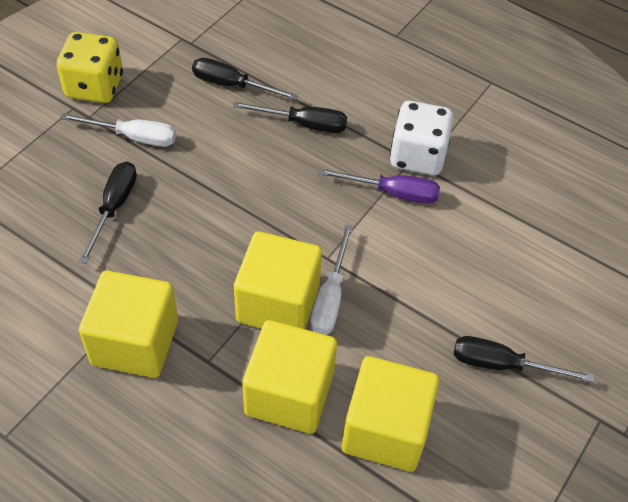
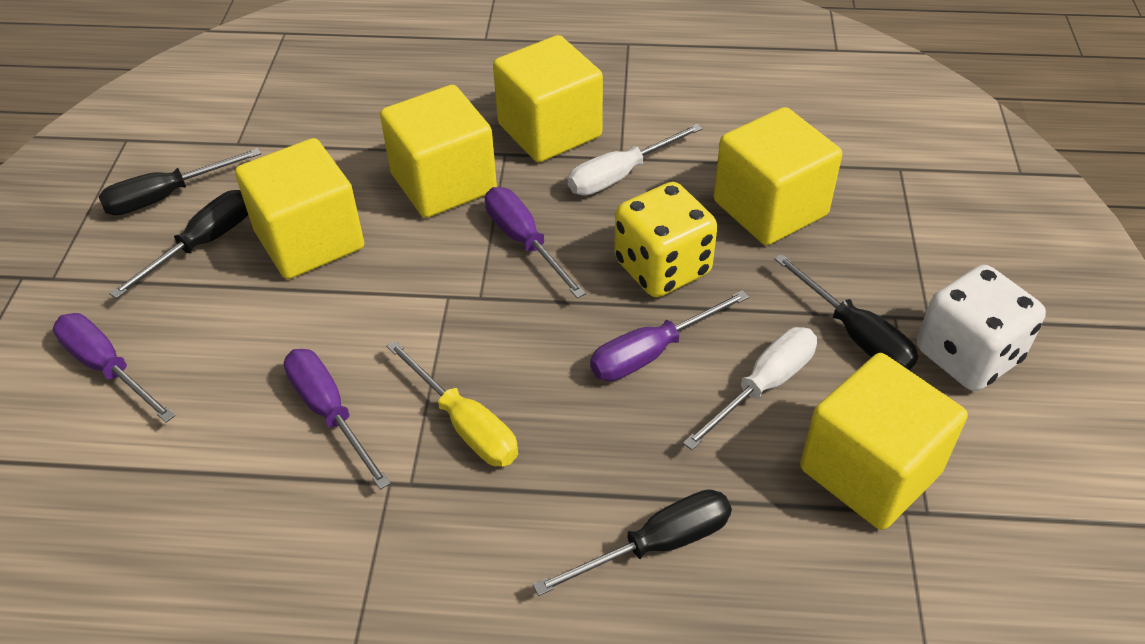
purple screwdriver: 1 -> 4
yellow cube: 4 -> 5
yellow screwdriver: 0 -> 1

